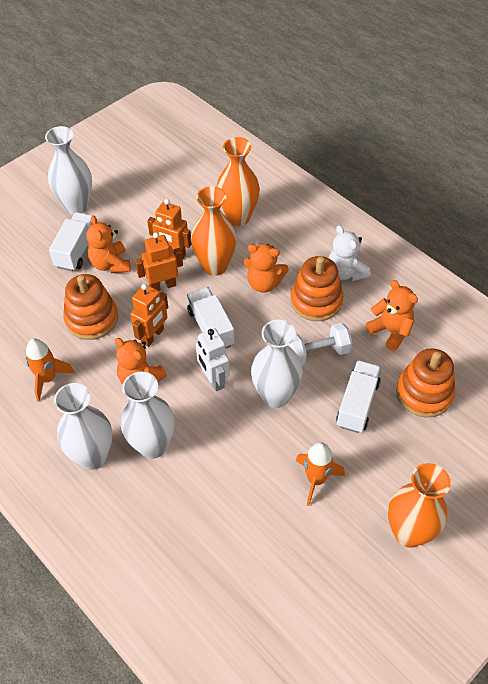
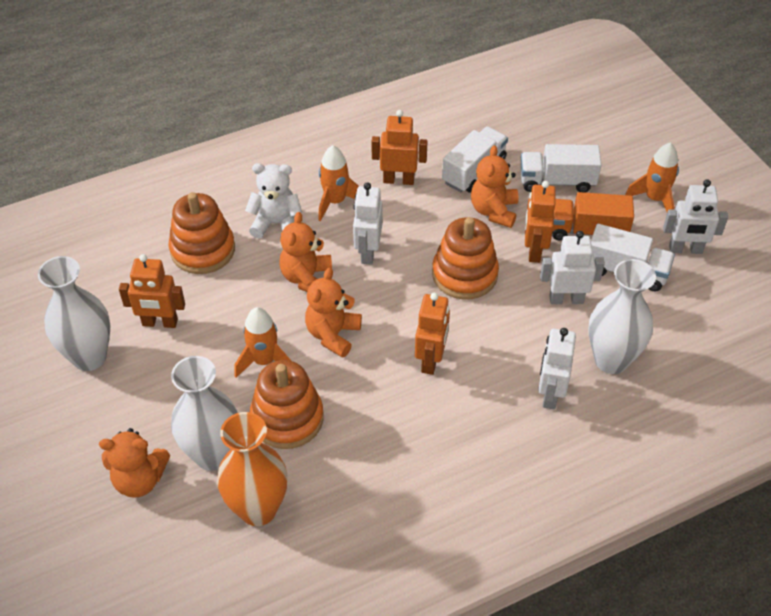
orange robot: 3 -> 4
orange rocket: 2 -> 3
orange truck: 0 -> 1
orange vase: 3 -> 1
white dumbbell: 1 -> 0
white robot: 1 -> 4
white vase: 4 -> 3

